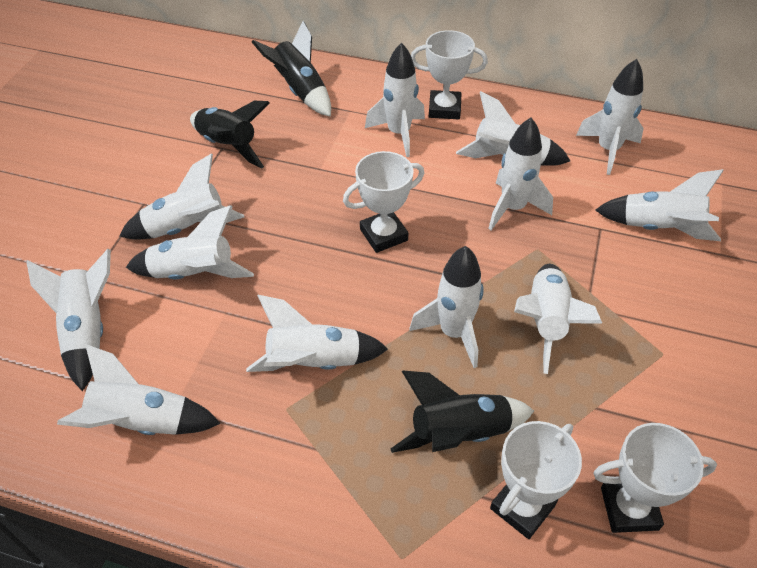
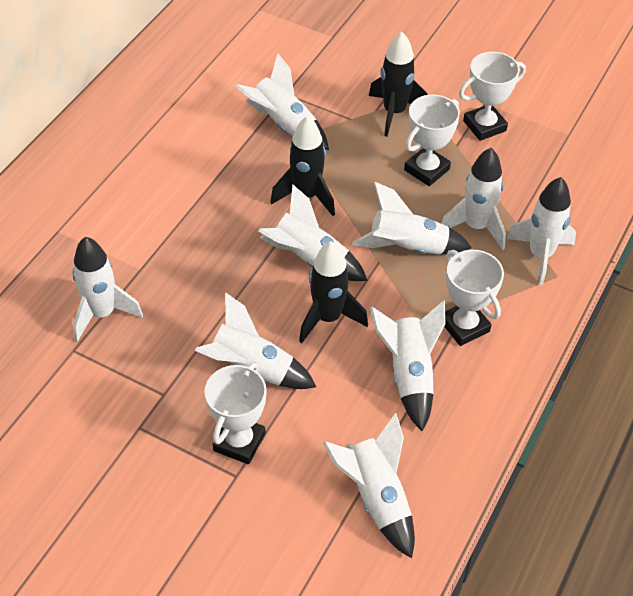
white rocket: 12 -> 9

